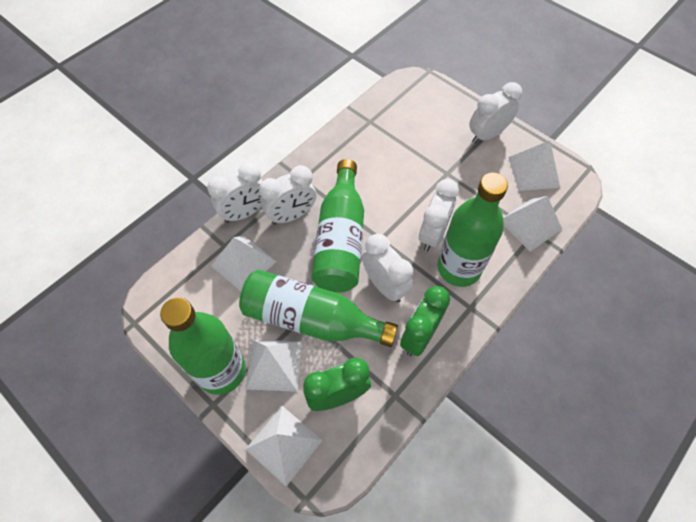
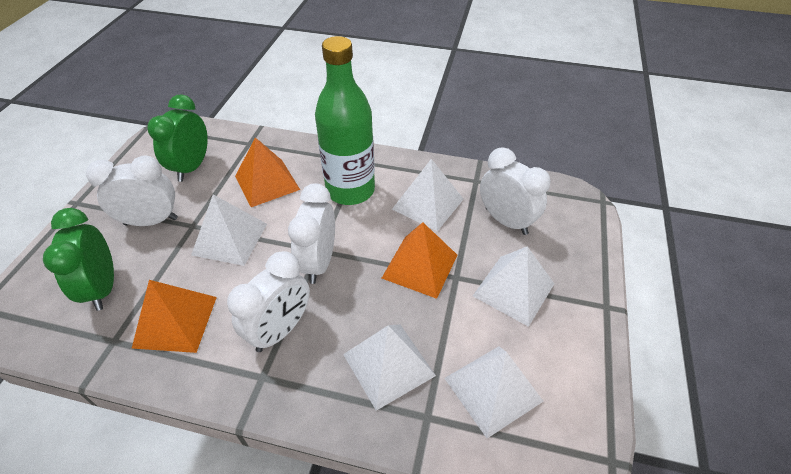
green bottle: 4 -> 1
orange pyramid: 0 -> 3
white clock: 5 -> 4

